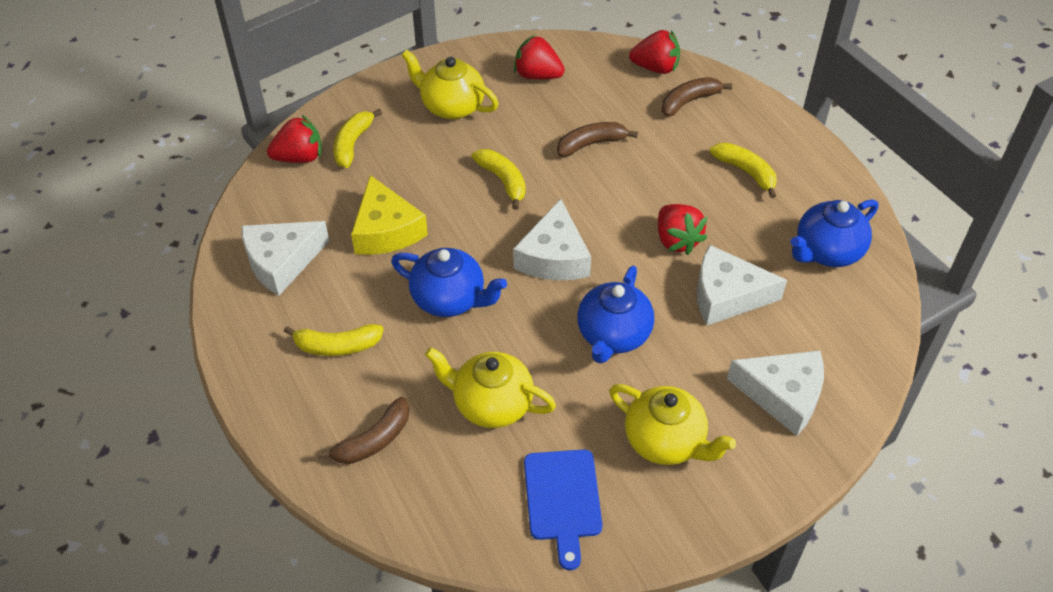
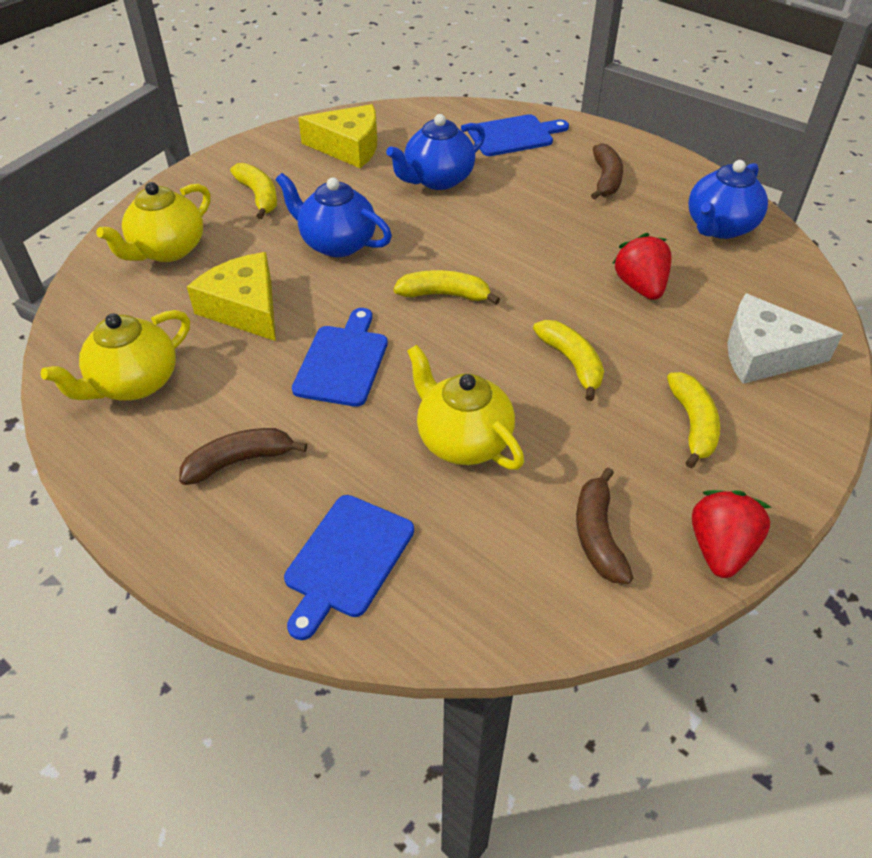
blue cutting board: 1 -> 3
red strawberry: 4 -> 2
white cheese: 4 -> 1
yellow cheese: 1 -> 2

